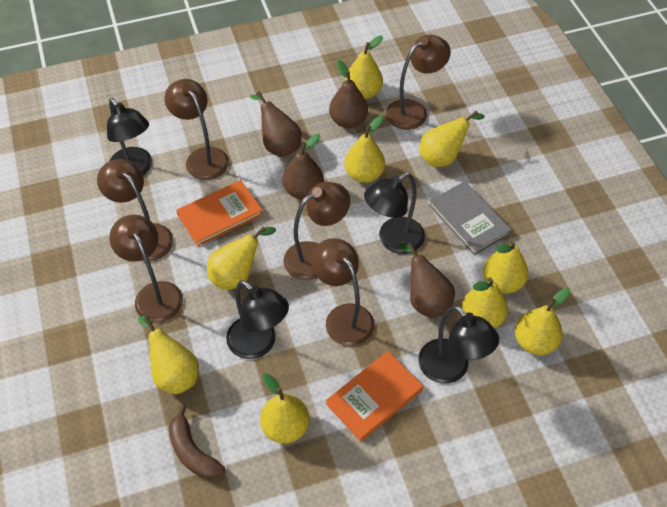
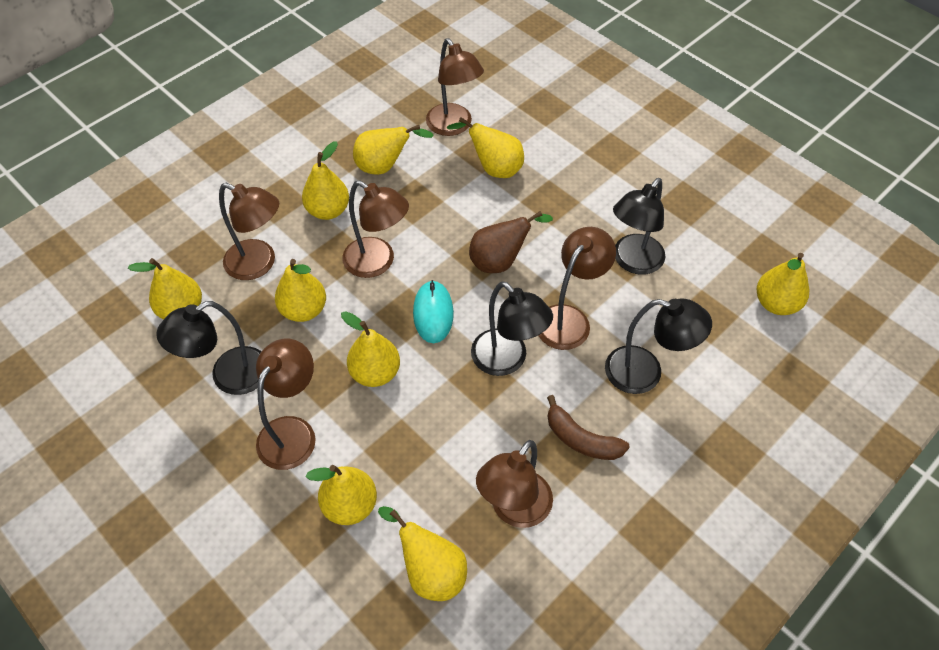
brown pear: 4 -> 1
grey book: 1 -> 0
orange book: 2 -> 0
turquoise mouse: 0 -> 1

